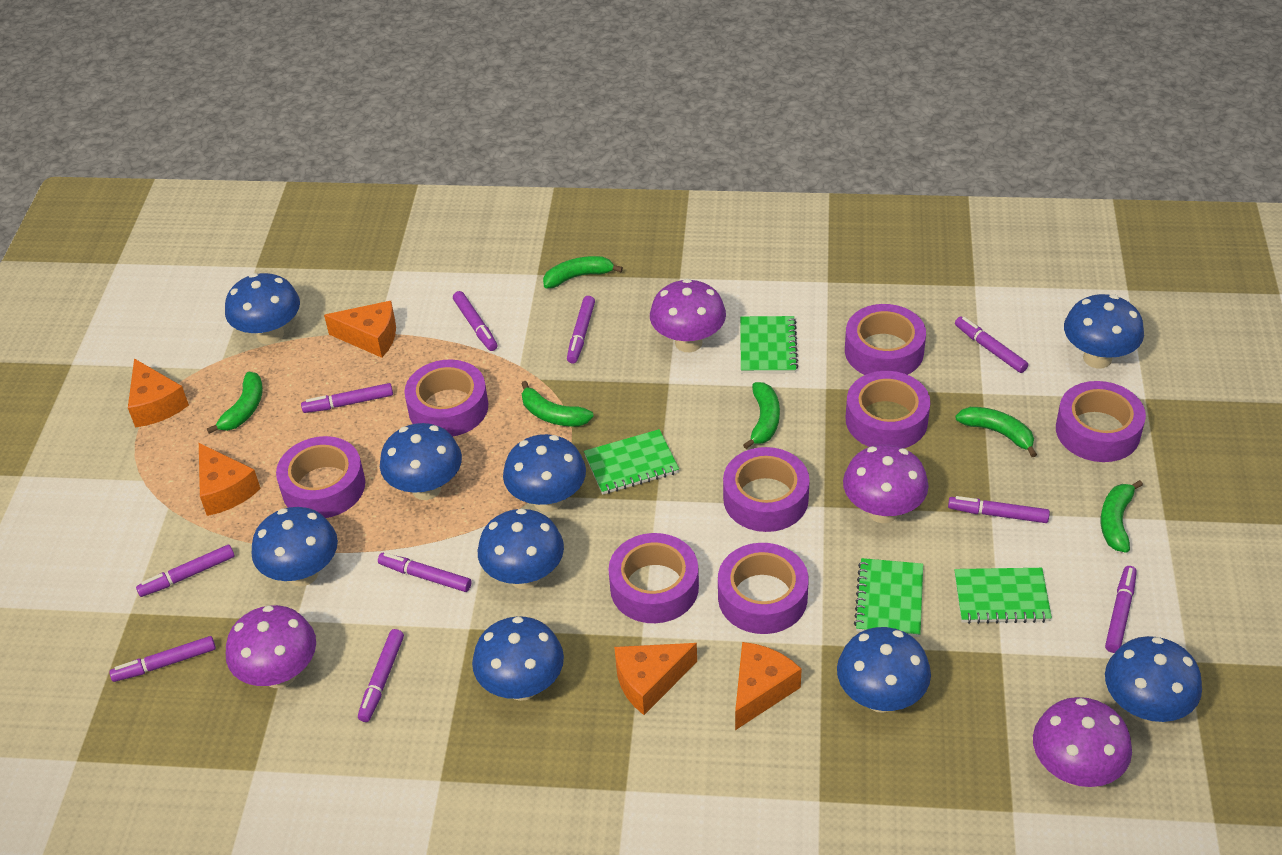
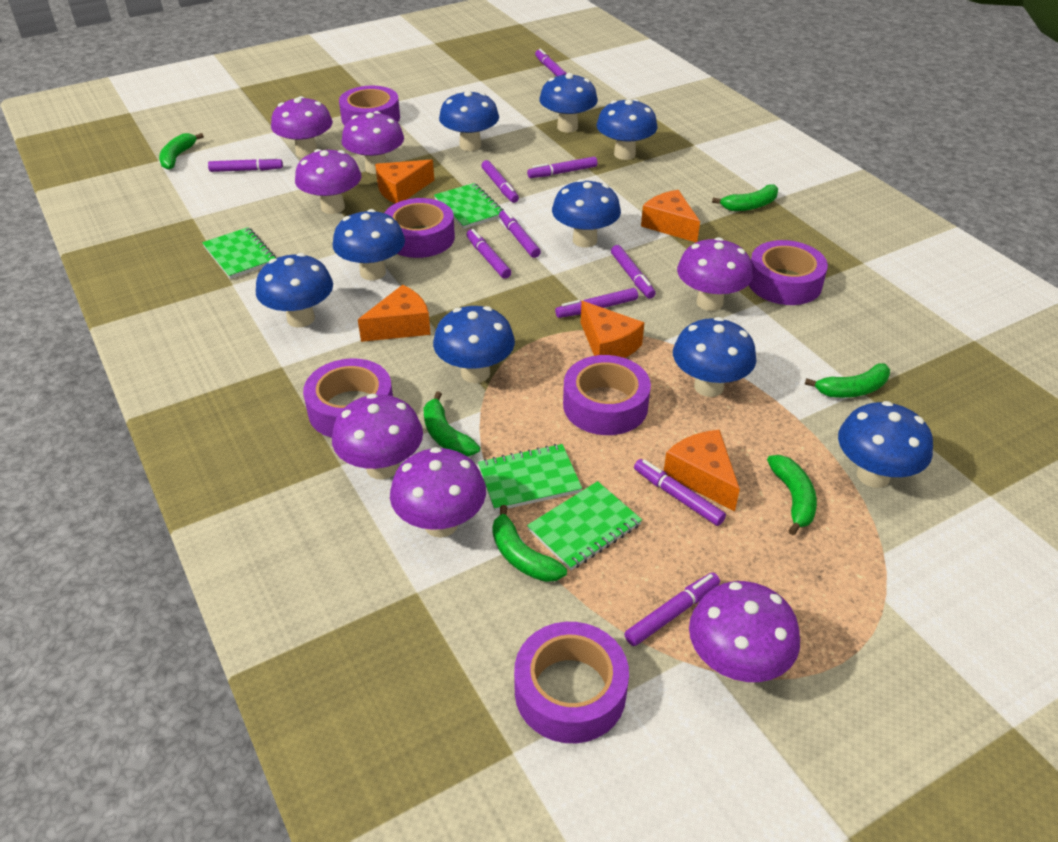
purple mushroom: 4 -> 7
purple tape: 8 -> 6

